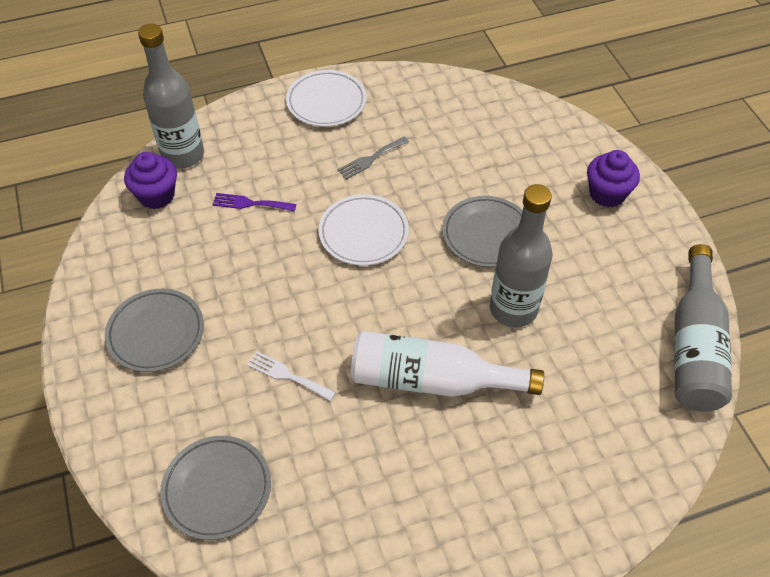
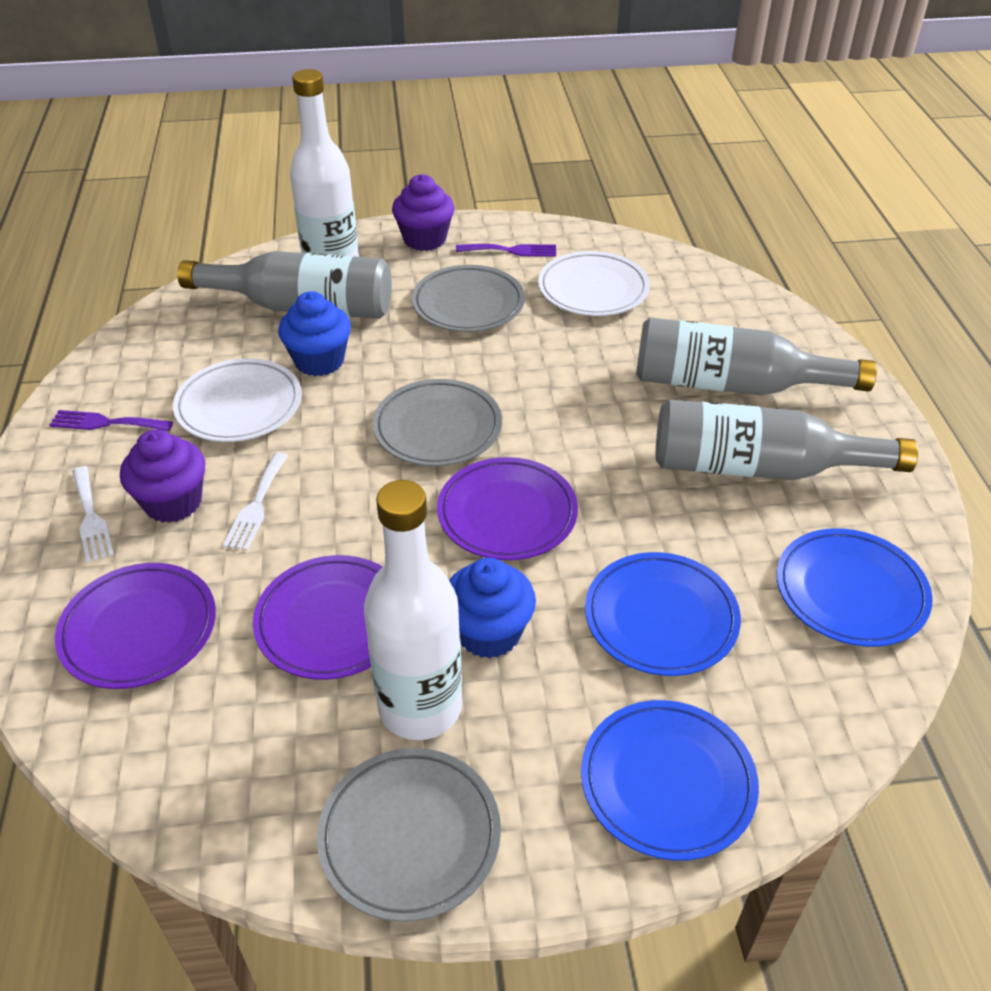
blue cupcake: 0 -> 2
blue plate: 0 -> 3
grey fork: 1 -> 0
purple fork: 1 -> 2
purple plate: 0 -> 3
white bottle: 1 -> 2
white fork: 1 -> 2

